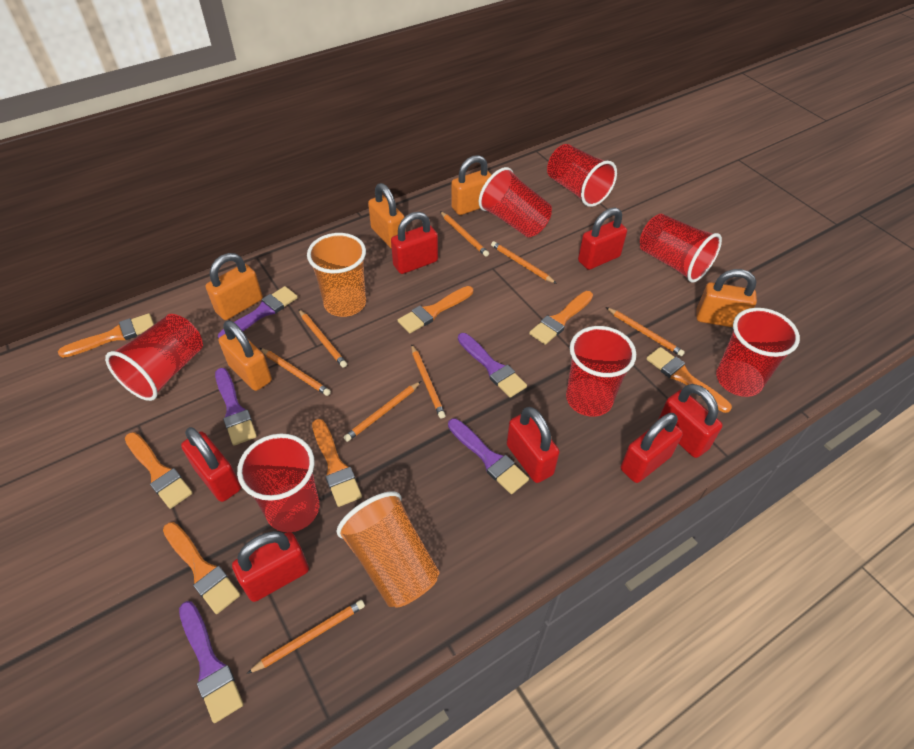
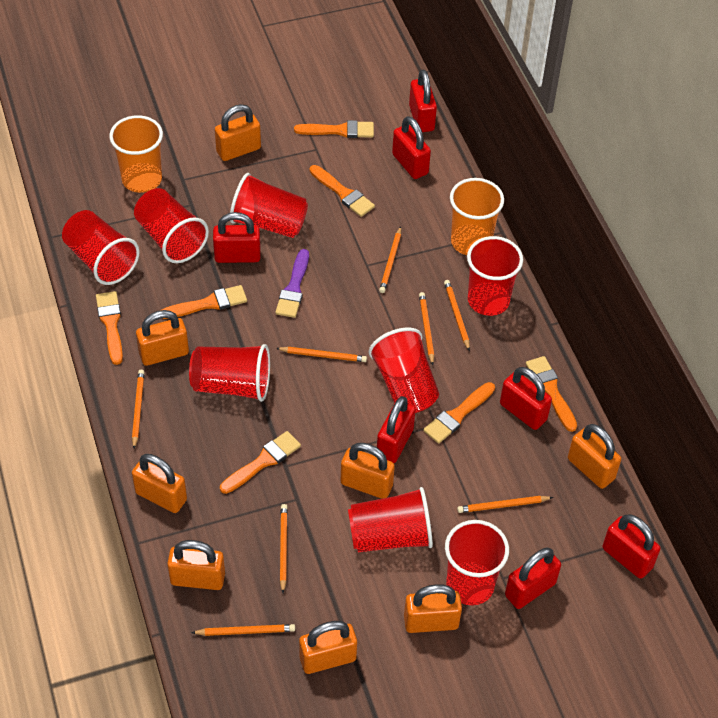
orange padlock: 5 -> 8
purple brush: 5 -> 1
red cup: 7 -> 8

